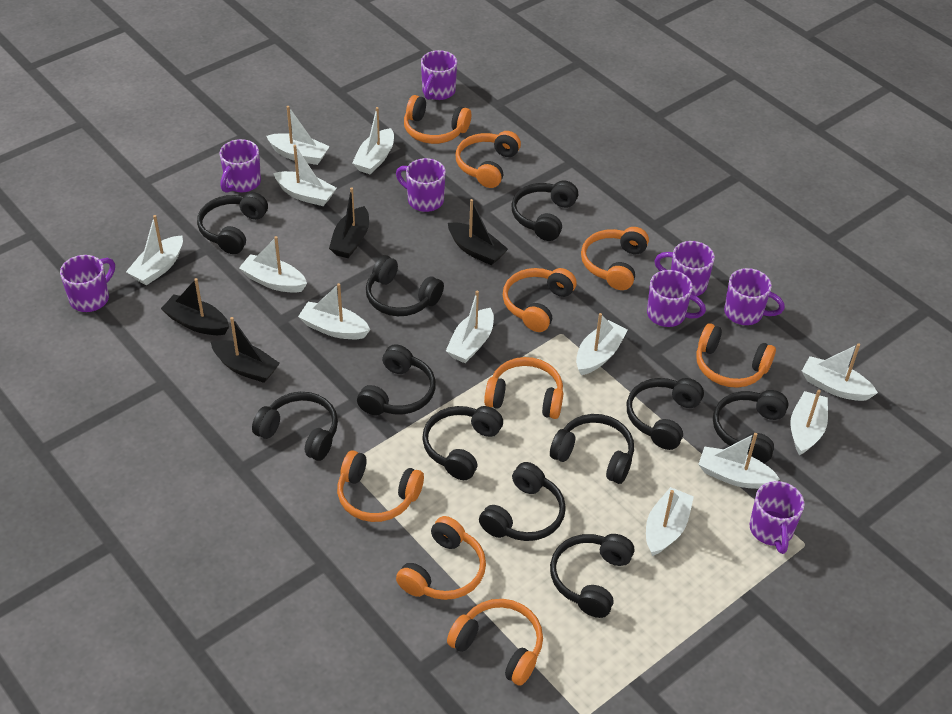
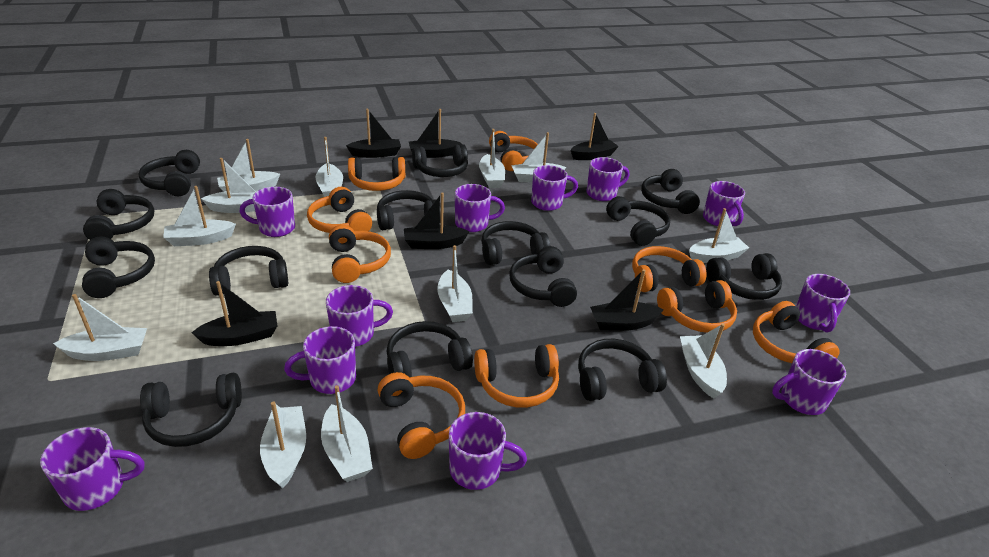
black boat: 4 -> 6
black headphones: 11 -> 14
purple mug: 8 -> 11

